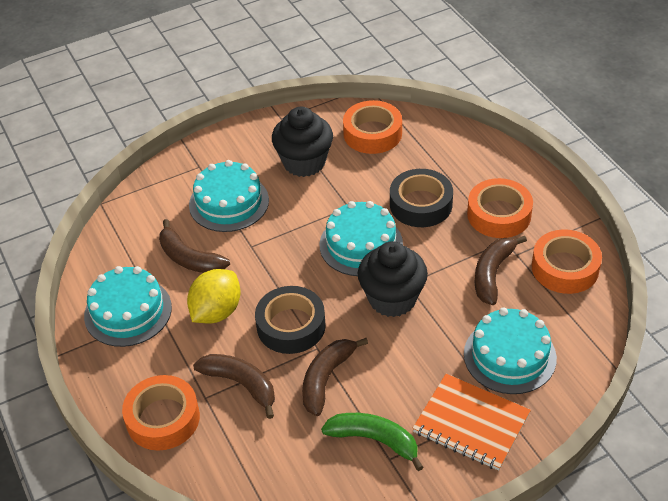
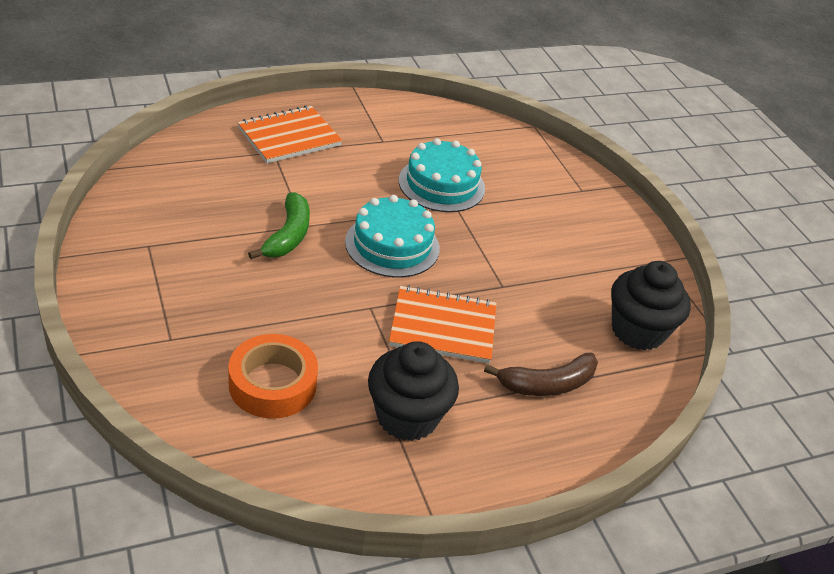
black tape: 2 -> 0
brown banana: 4 -> 1
orange notebook: 1 -> 2
orange tape: 4 -> 1
turquoise cake: 4 -> 2
yellow lemon: 1 -> 0

